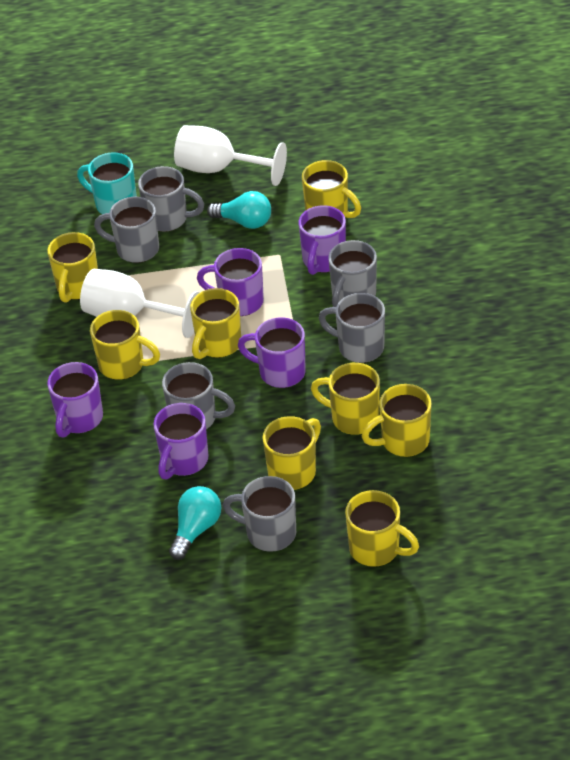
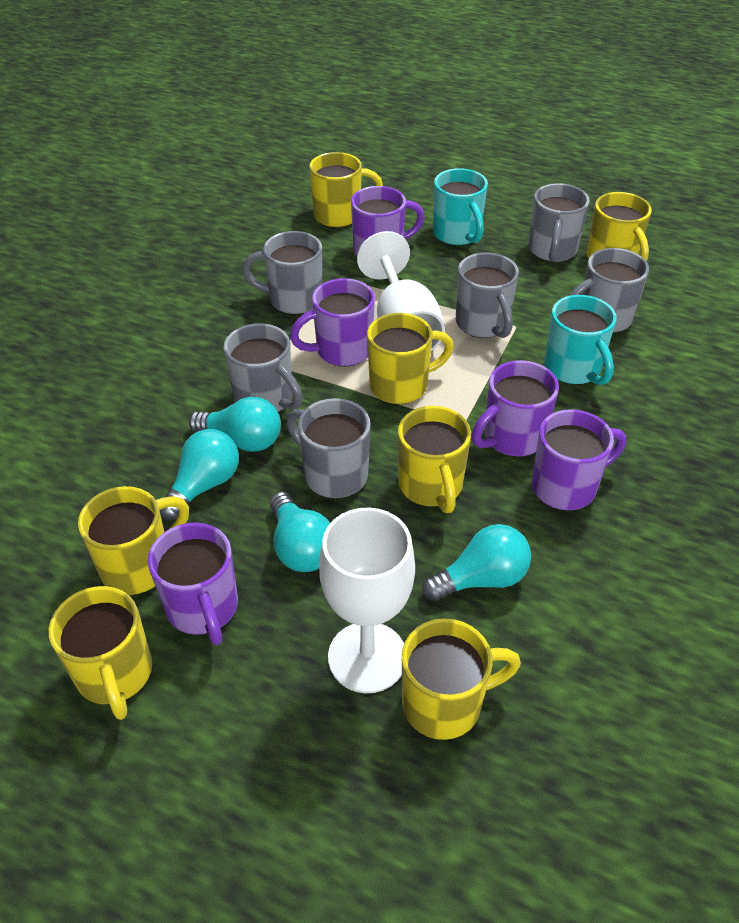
turquoise light bulb: 2 -> 4
turquoise mug: 1 -> 2
yellow mug: 8 -> 7

